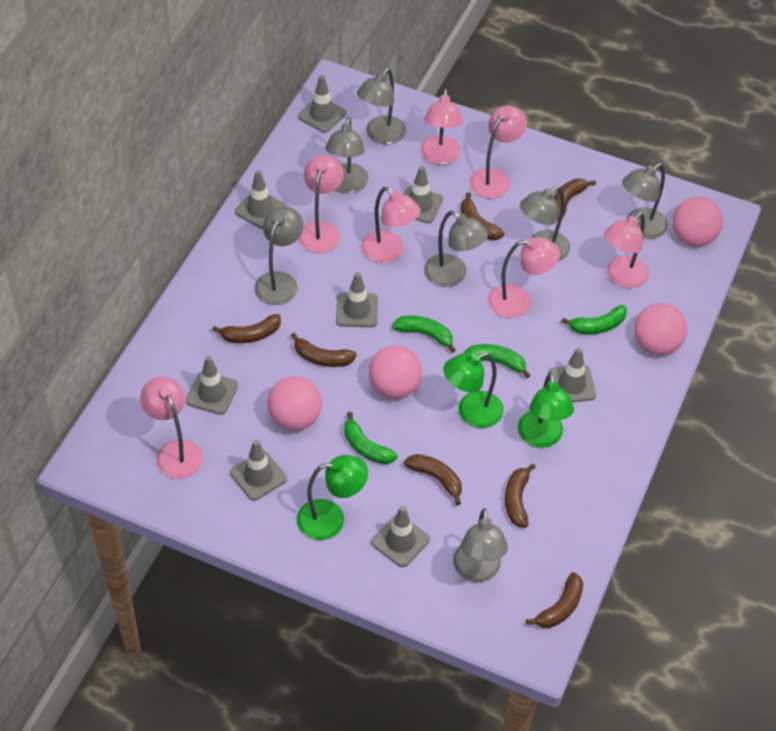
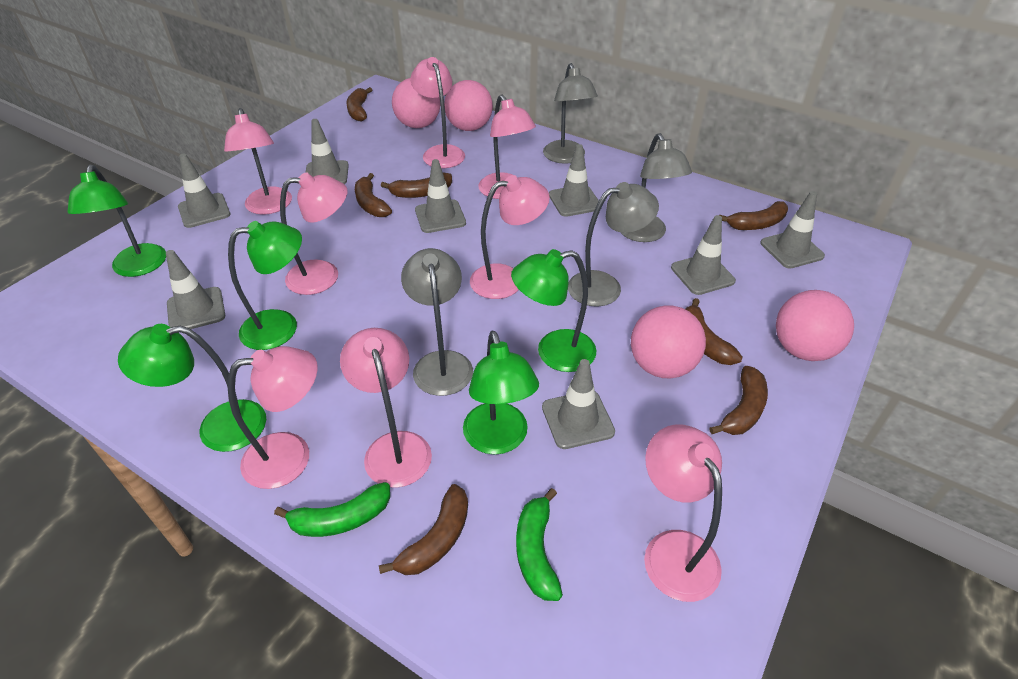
green banana: 4 -> 2
green lamp: 3 -> 5
grey lamp: 7 -> 4
pink lamp: 7 -> 8

